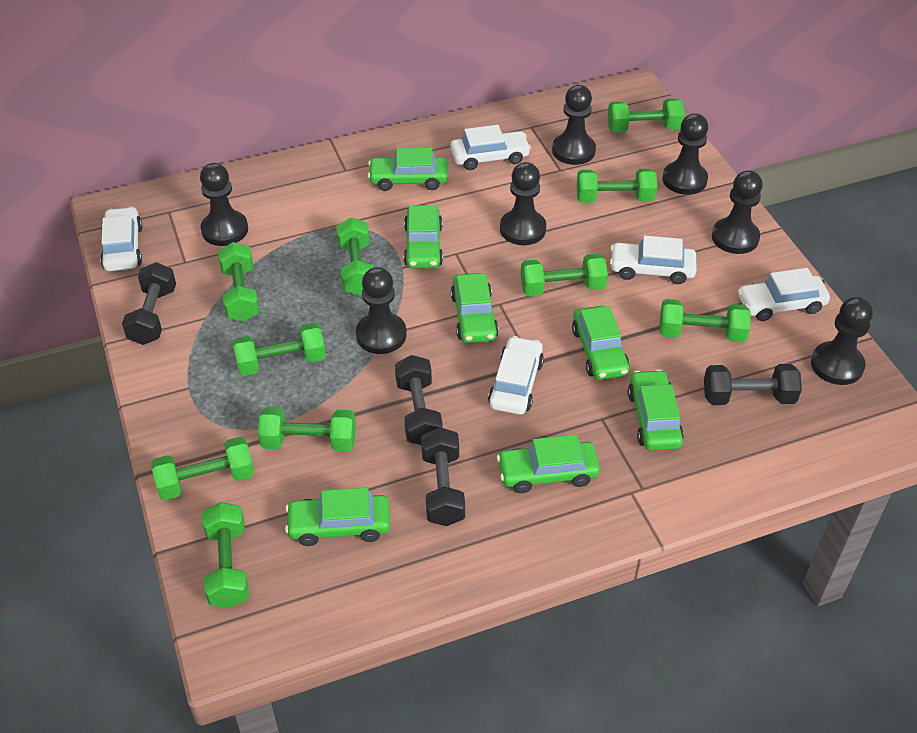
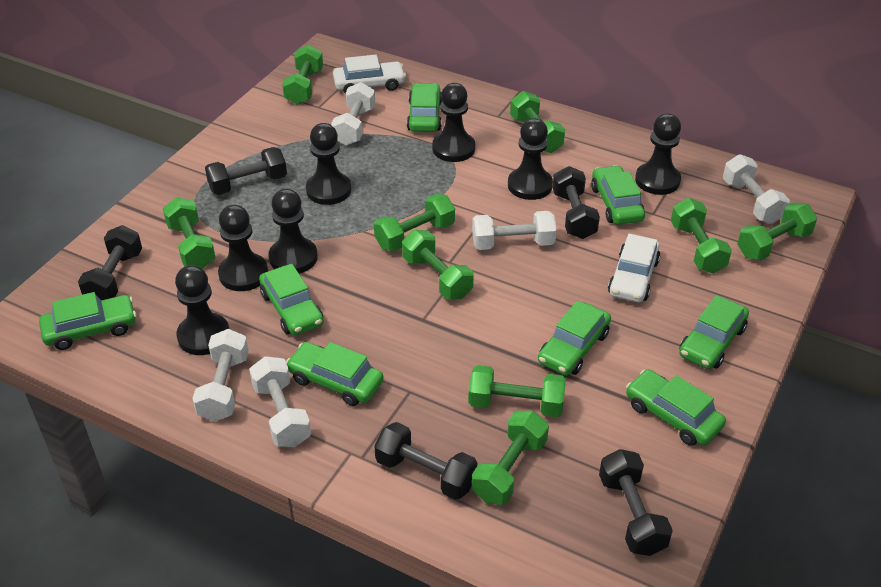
black dumbbell: 4 -> 5
green car: 7 -> 8
green dumbbell: 10 -> 9
white car: 5 -> 2
white dumbbell: 0 -> 5

